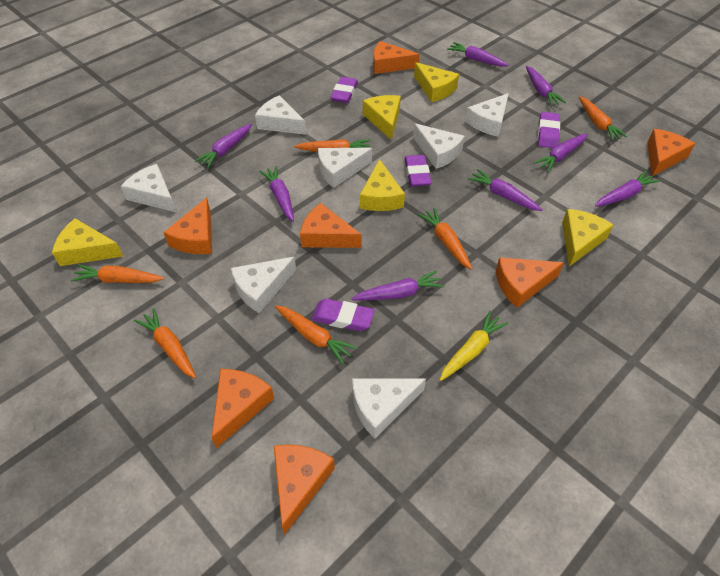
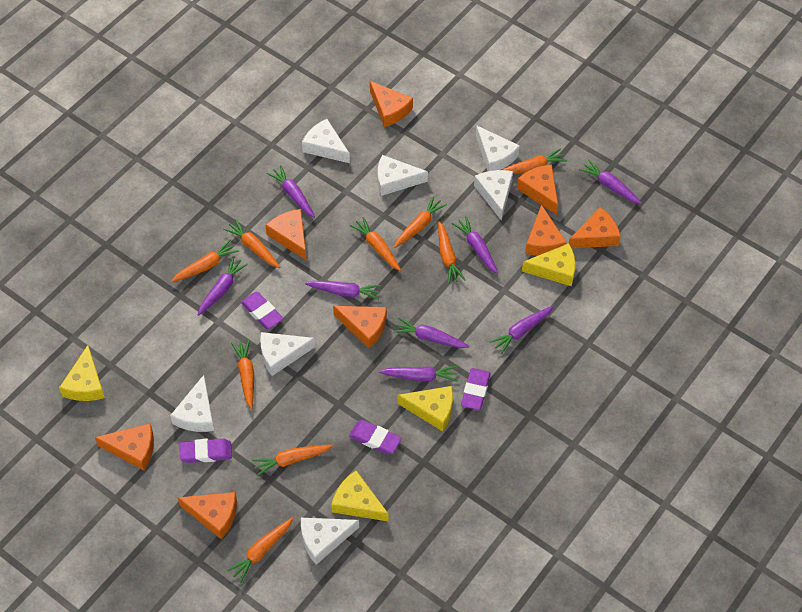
orange carrot: 6 -> 9
orange cheese: 7 -> 8
yellow carrot: 1 -> 0
yellow cheese: 5 -> 4

